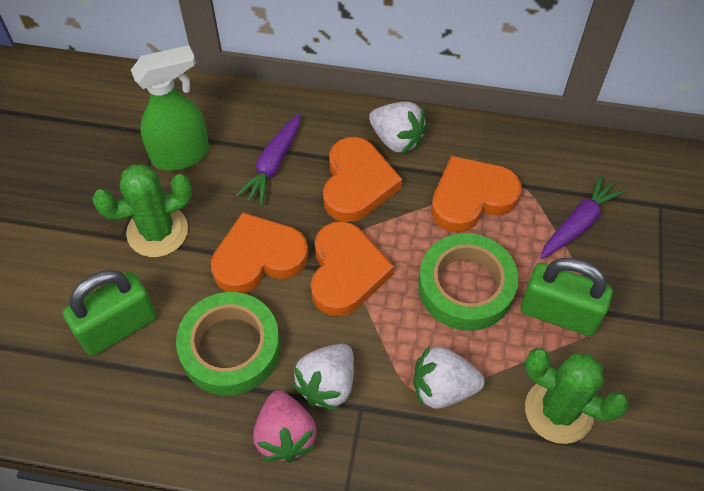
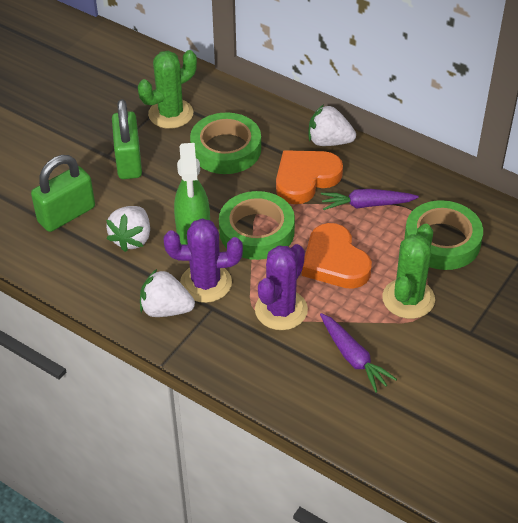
green tape: 2 -> 3
orange heart: 4 -> 2
pink strawberry: 1 -> 0
purple cactus: 0 -> 2

